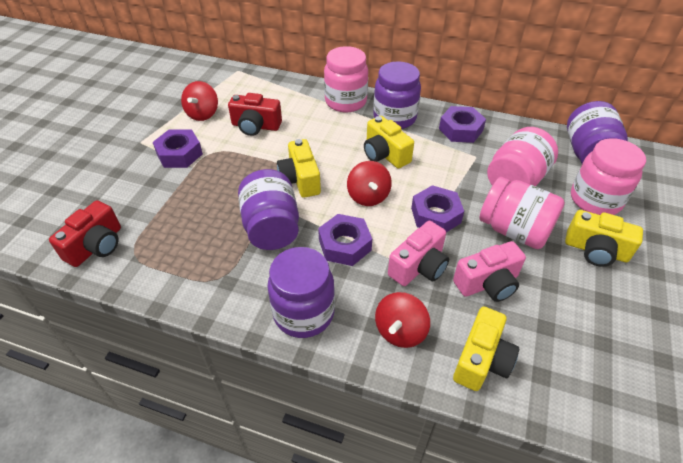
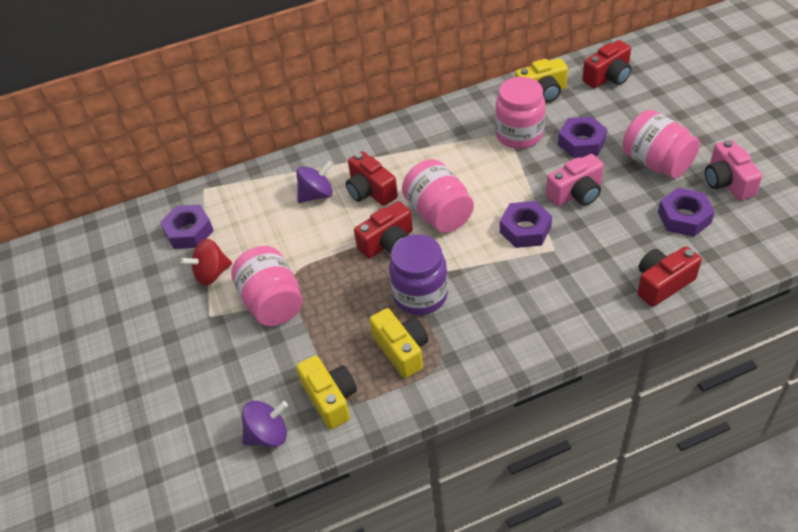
purple jar: 4 -> 1
purple spinning top: 0 -> 2
red camera: 2 -> 4
red spinning top: 3 -> 1
yellow camera: 4 -> 3

